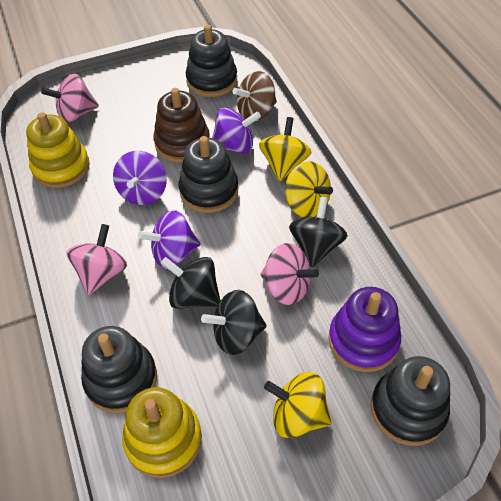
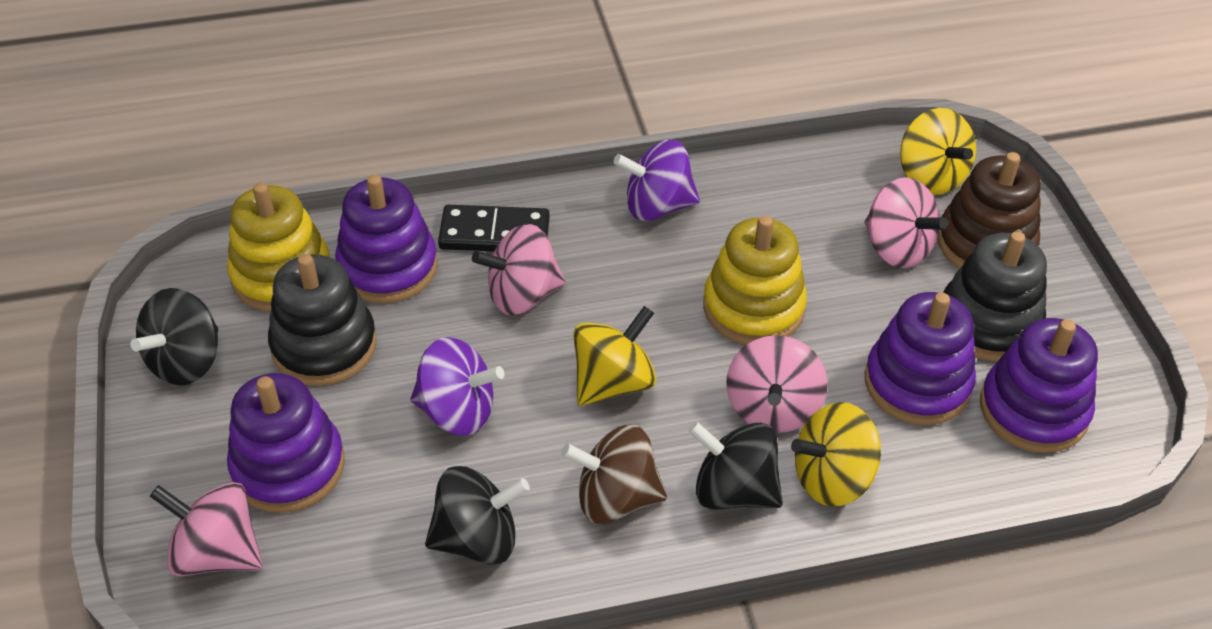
black domino: 0 -> 1
black stacking toy: 4 -> 2
pink spinning top: 3 -> 4
purple spinning top: 3 -> 2
purple stacking toy: 1 -> 4

